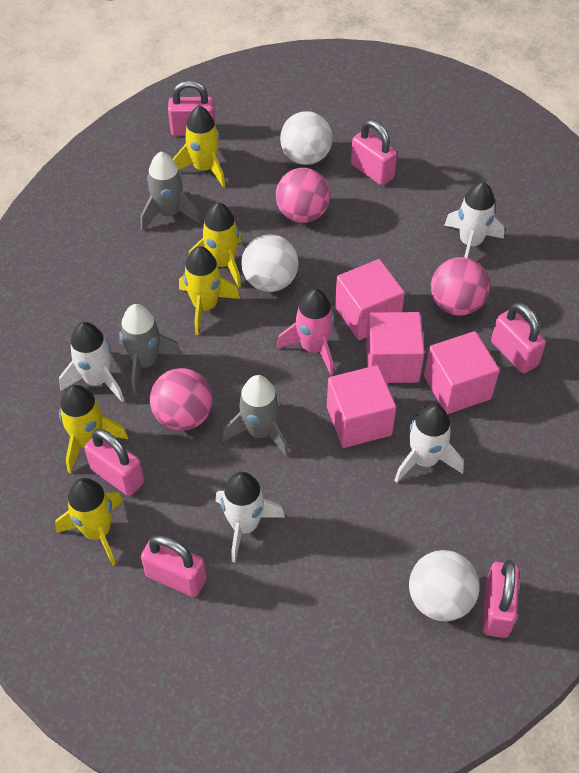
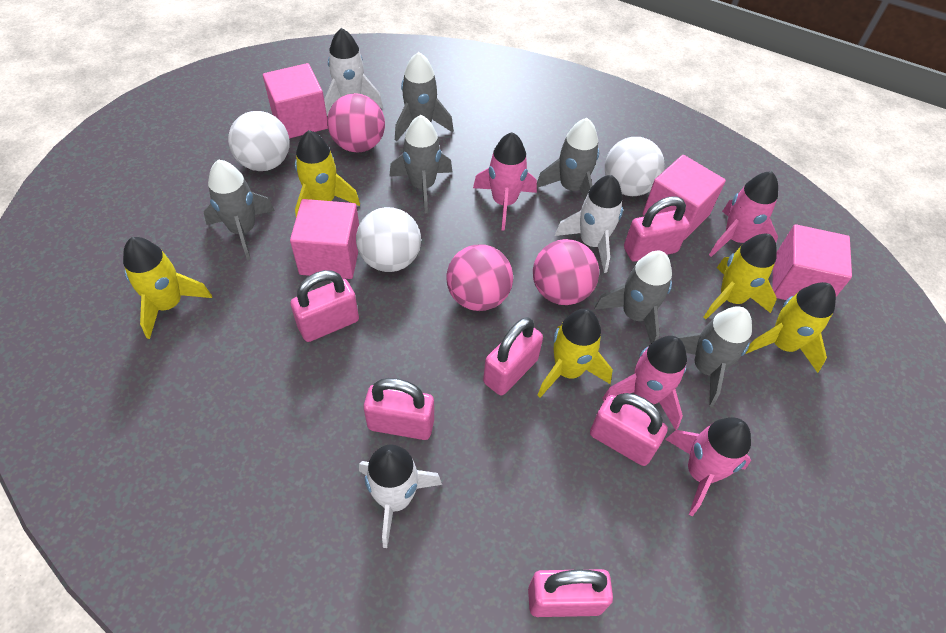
grey rocket: 3 -> 6
pink rocket: 1 -> 4
white rocket: 4 -> 3

